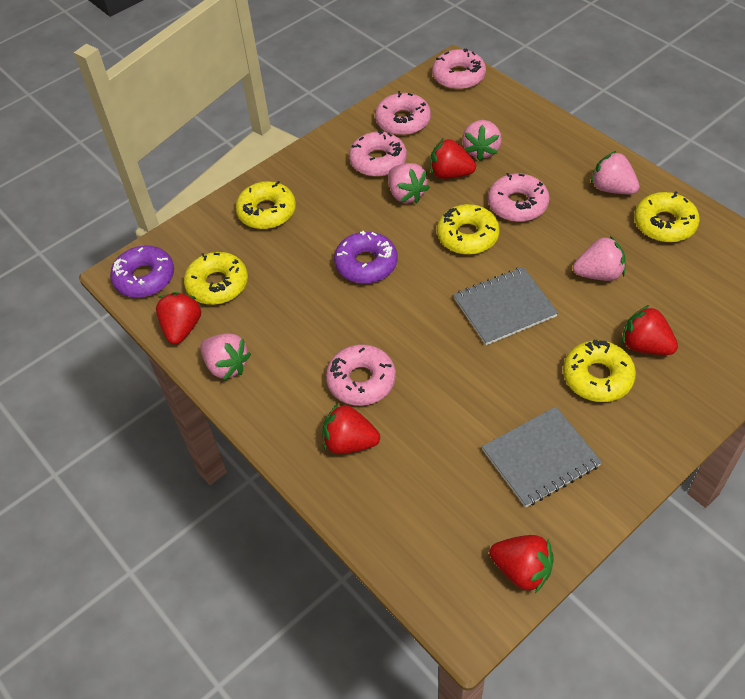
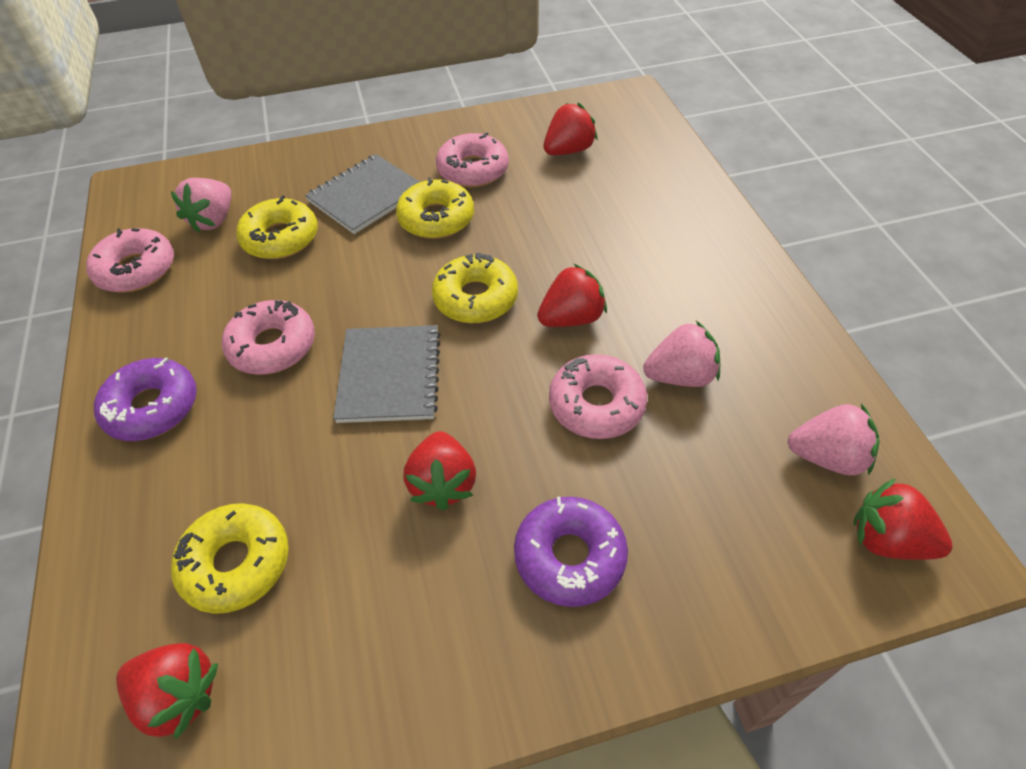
pink donut: 5 -> 4
pink strawberry: 5 -> 3
yellow donut: 5 -> 4

